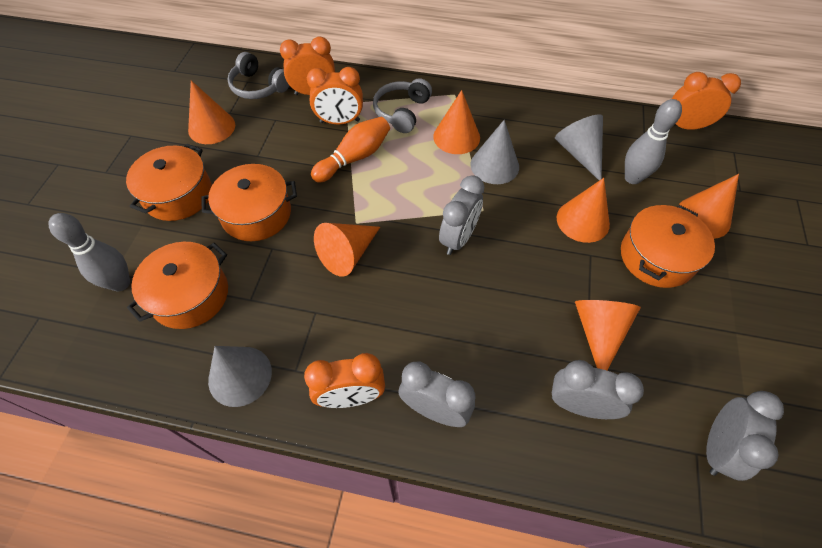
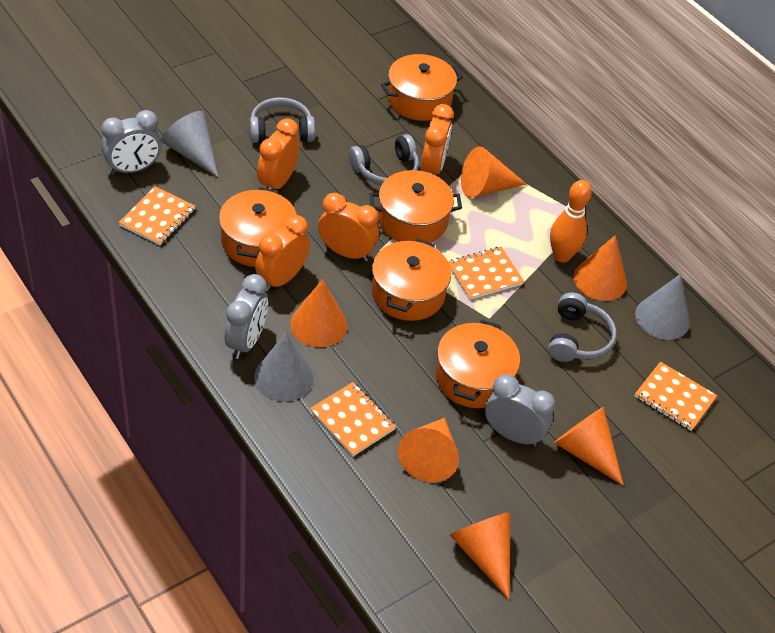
grey bowling pin: 2 -> 0
grey clock: 4 -> 3
grey headphones: 2 -> 3
orange notebook: 0 -> 4
orange pot: 4 -> 5

